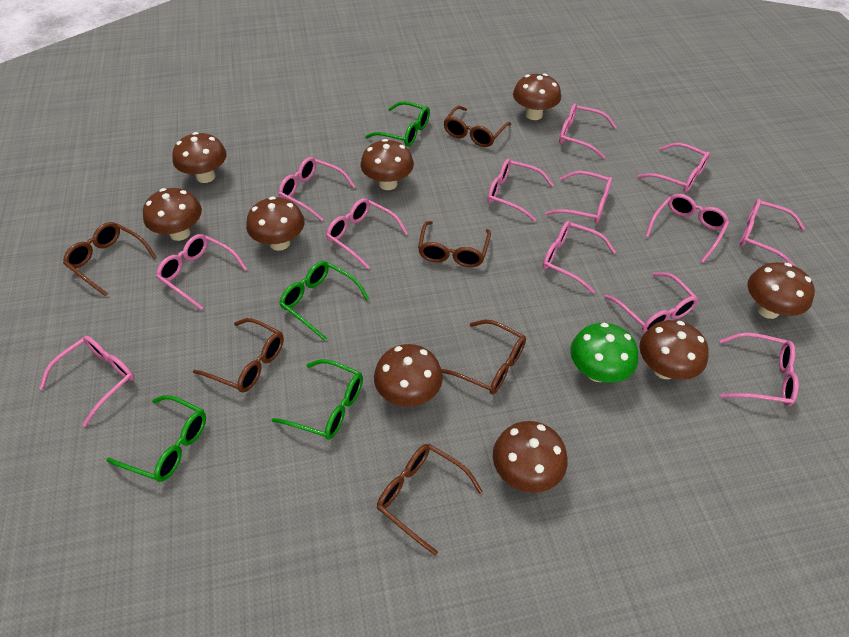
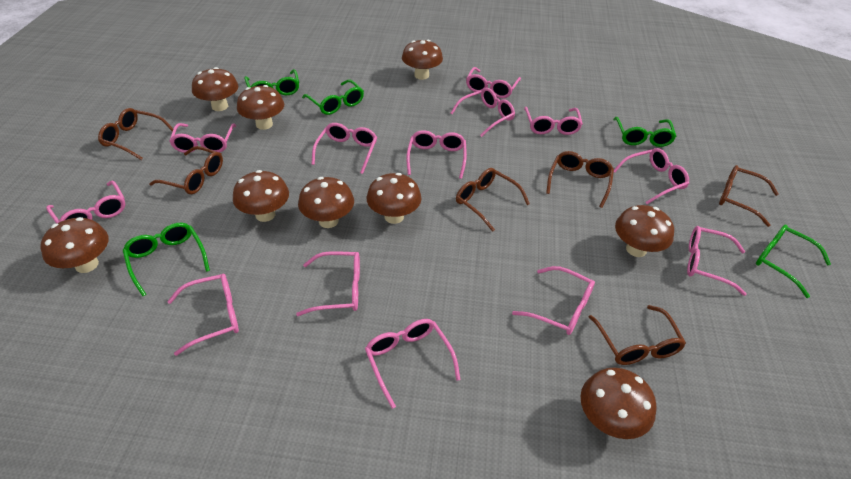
green glasses: 4 -> 5
green mushroom: 1 -> 0

